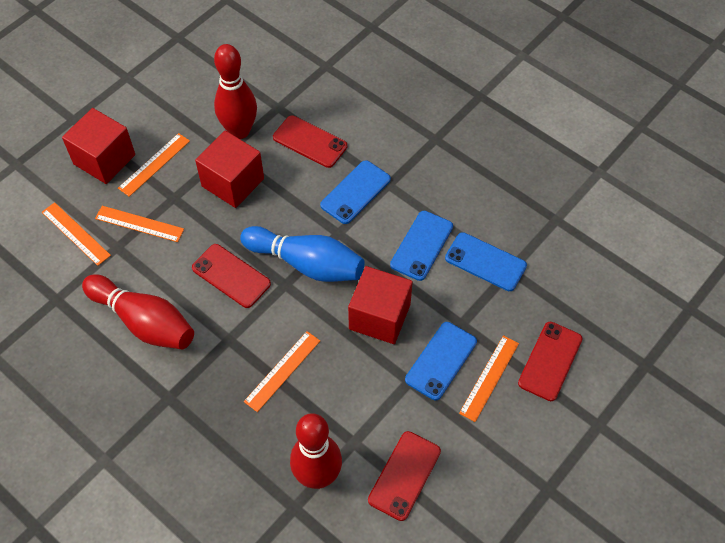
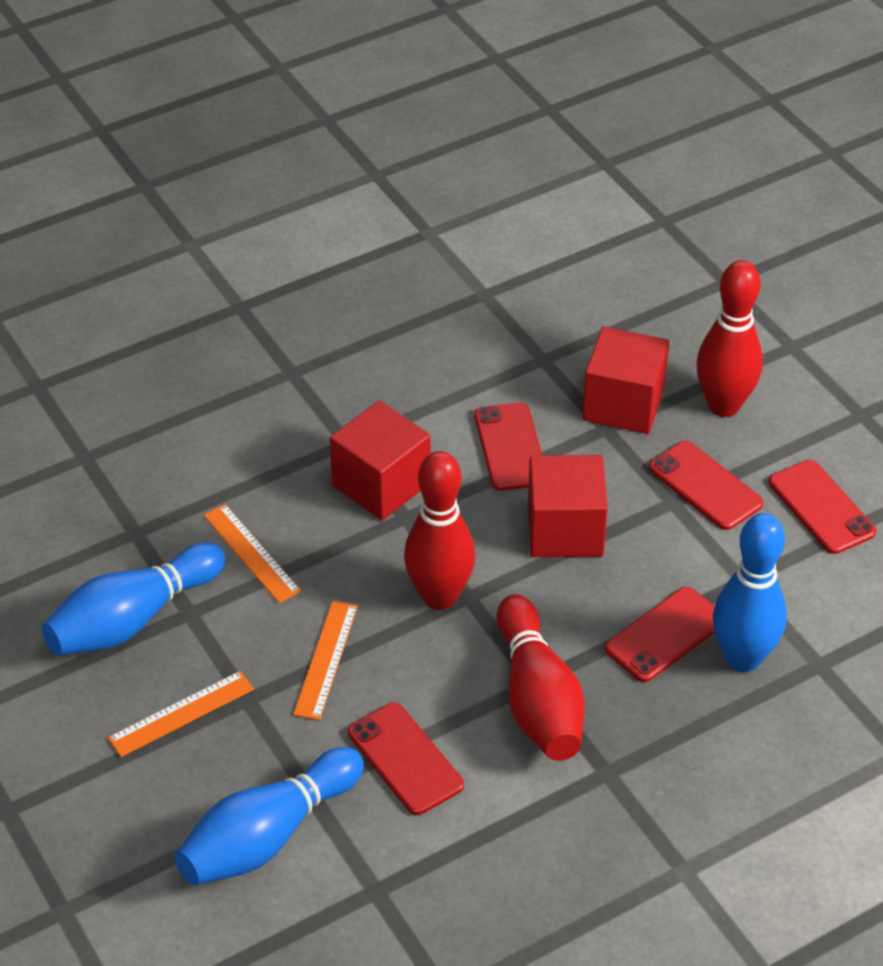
blue bowling pin: 1 -> 3
blue phone: 4 -> 0
orange ruler: 5 -> 3
red phone: 4 -> 5

